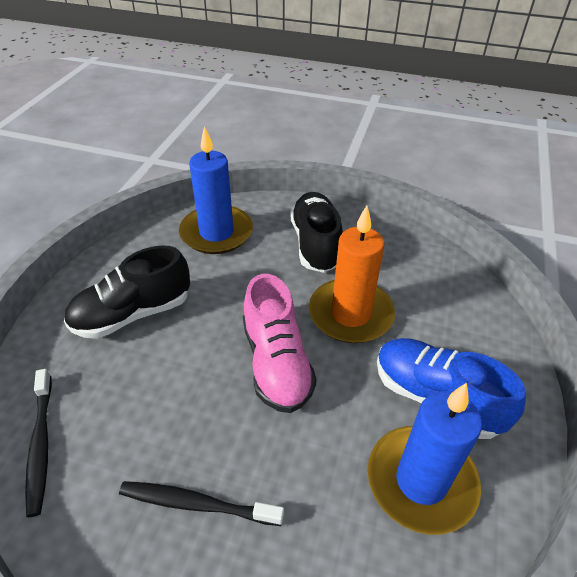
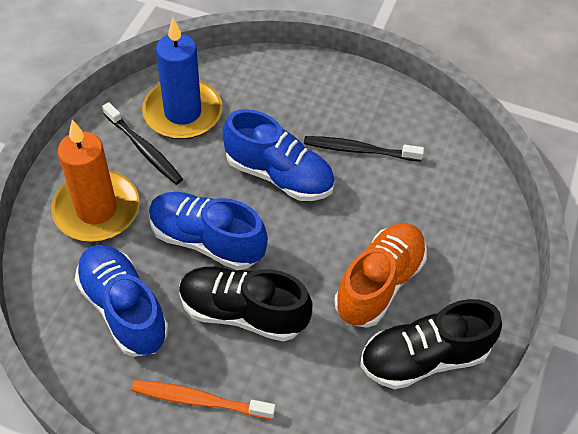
blue candle: 2 -> 1
blue shoe: 1 -> 3
orange shoe: 0 -> 1
orange toothbrush: 0 -> 1
pink shoe: 1 -> 0

